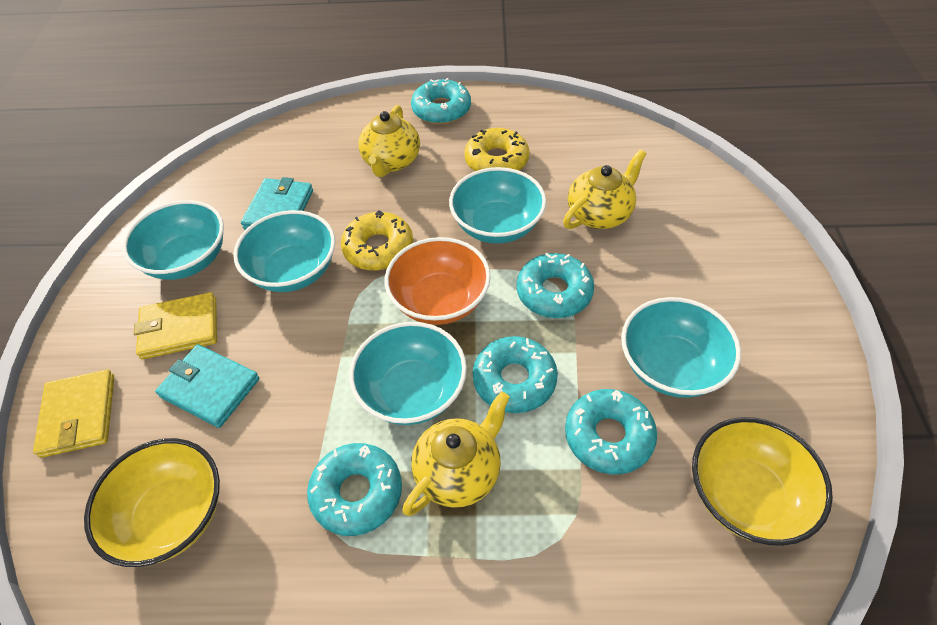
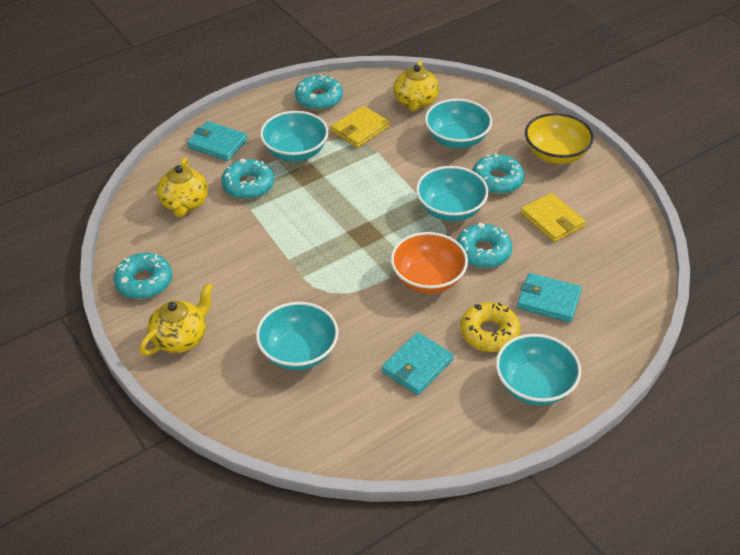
turquoise wallet: 2 -> 3
yellow bowl: 2 -> 1
yellow donut: 2 -> 1

